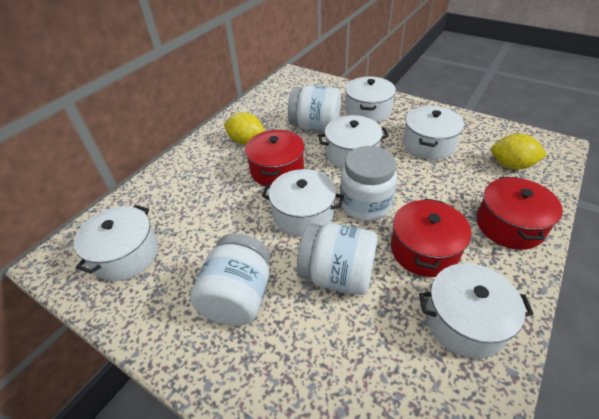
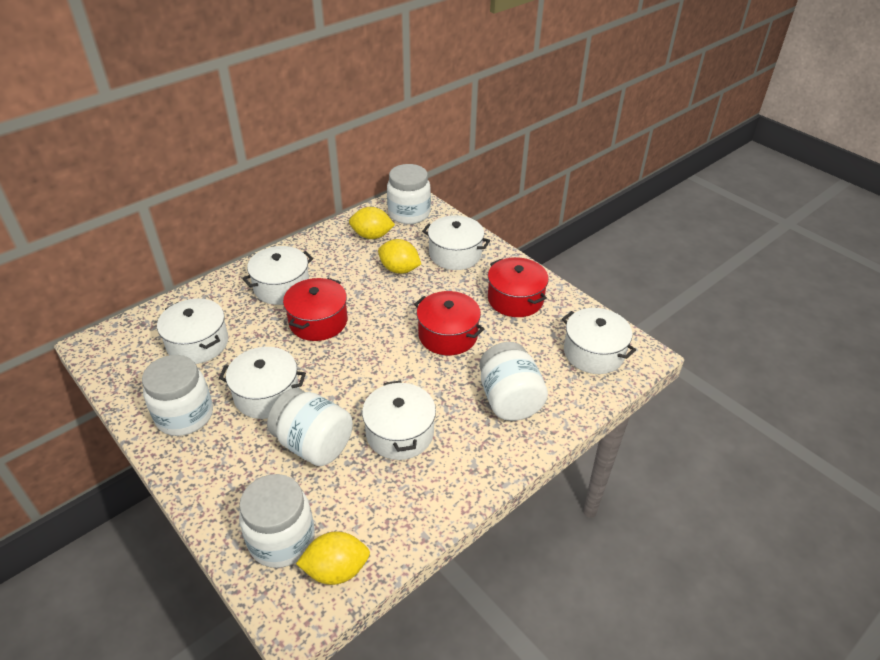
white jar: 4 -> 5
yellow lemon: 2 -> 3

